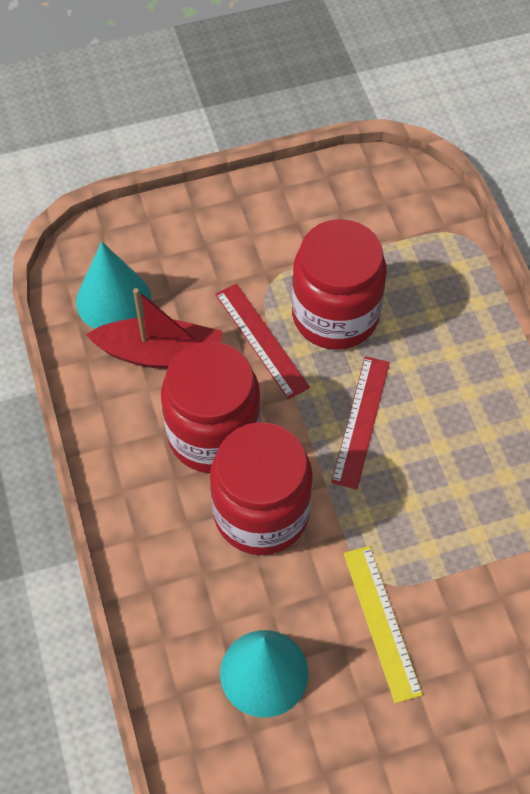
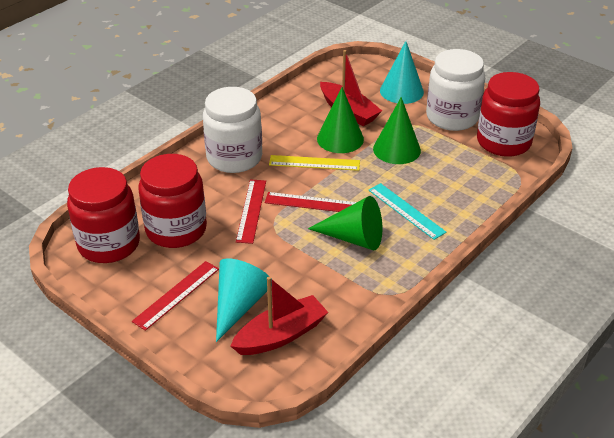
green cone: 0 -> 3
red boat: 1 -> 2
red ruler: 2 -> 3
turquoise ruler: 0 -> 1
white jar: 0 -> 2

